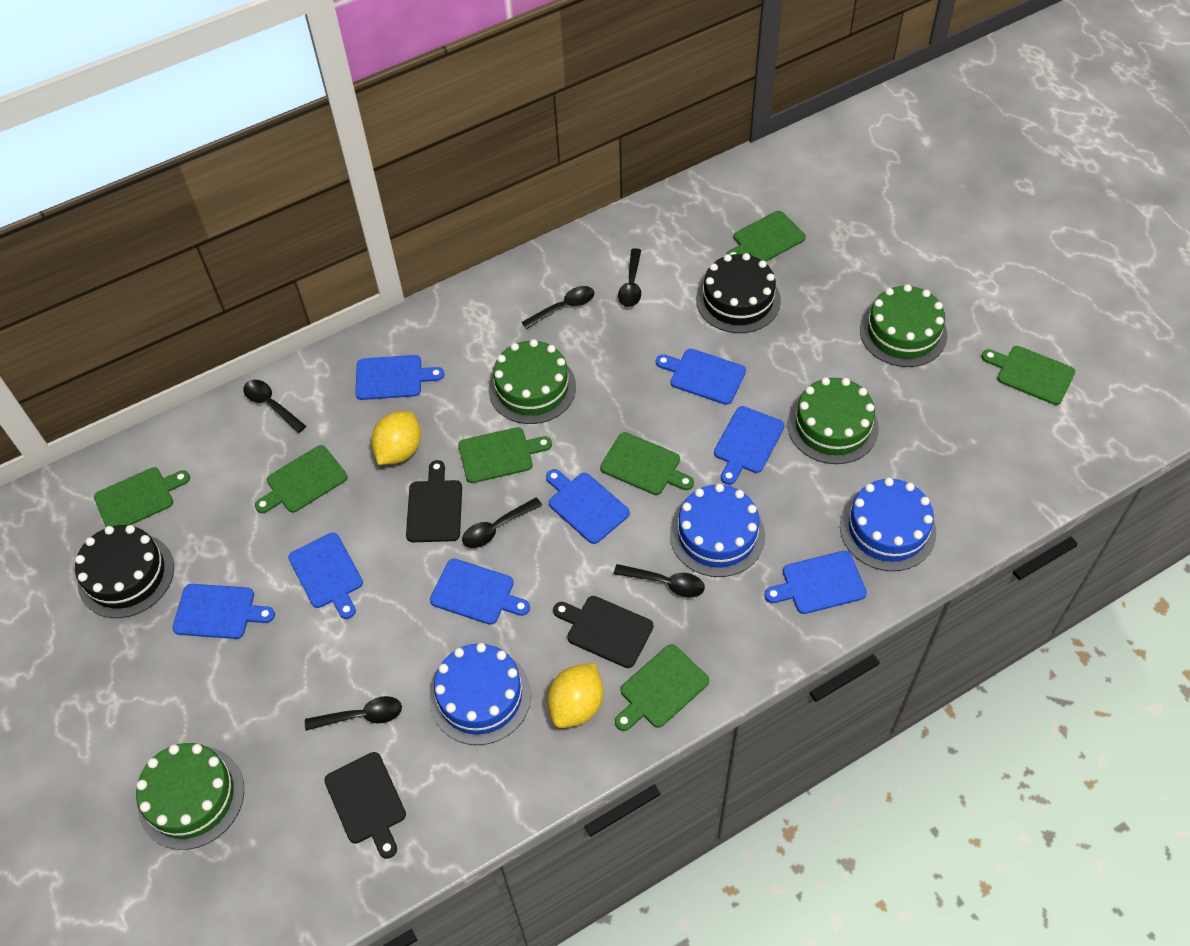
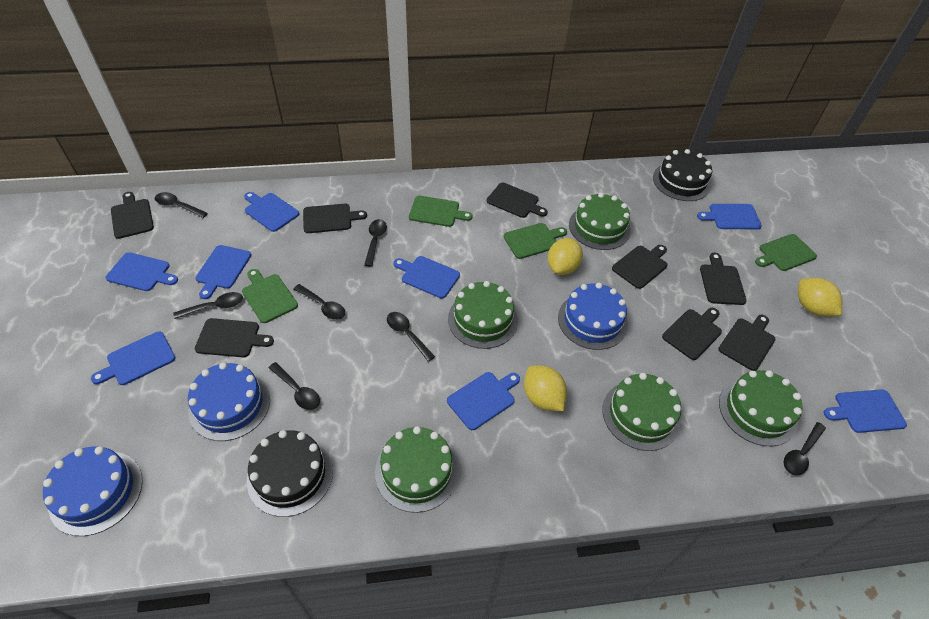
black cutting board: 3 -> 8
black spoon: 6 -> 7
green cake: 4 -> 5
green cutting board: 7 -> 4
yellow lemon: 2 -> 3

